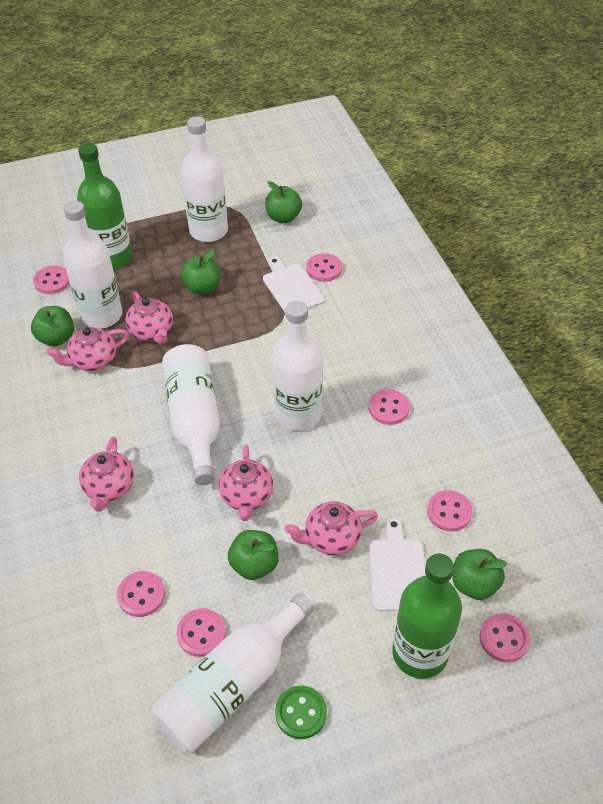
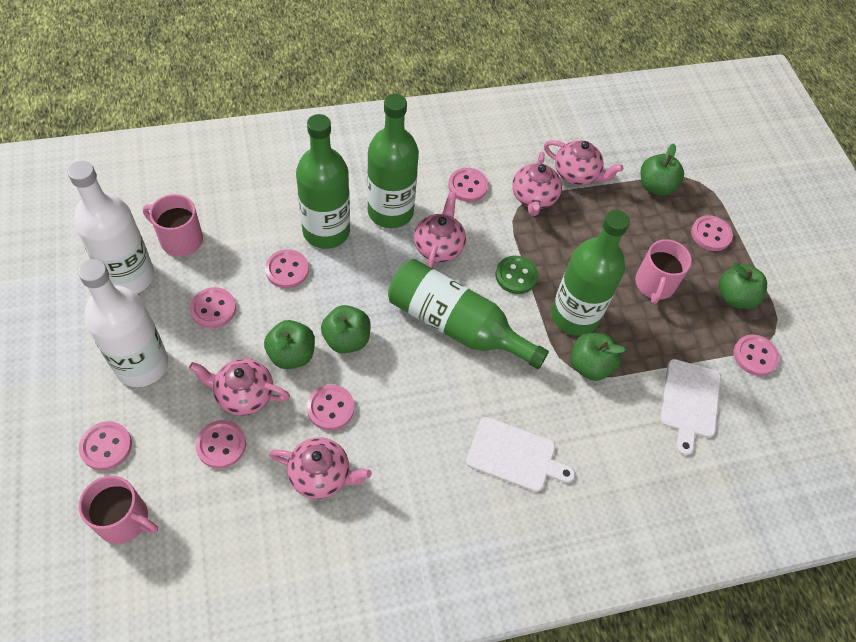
green bottle: 2 -> 4
pink button: 7 -> 8
pink mug: 0 -> 3
white bottle: 5 -> 2

